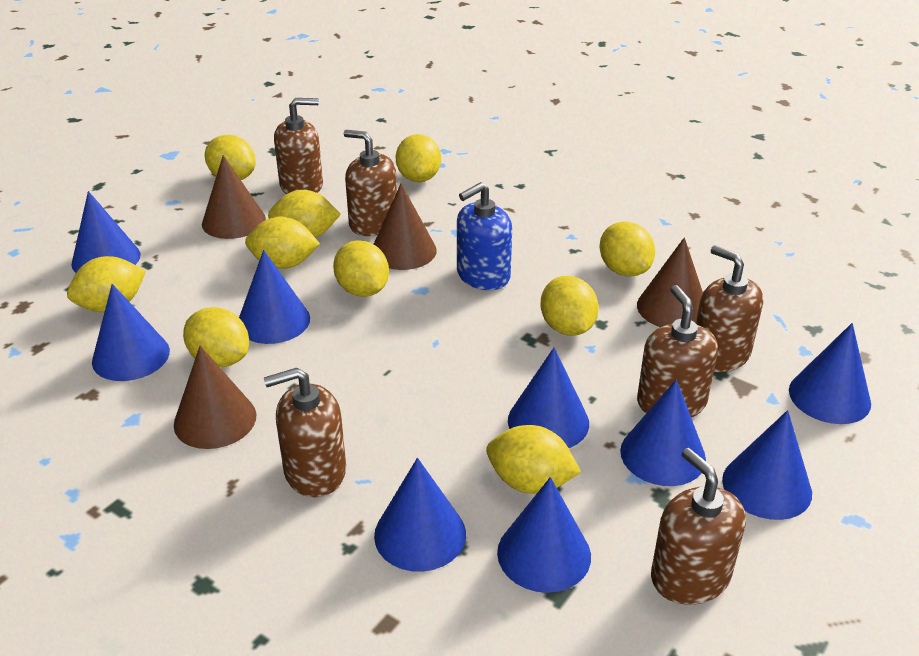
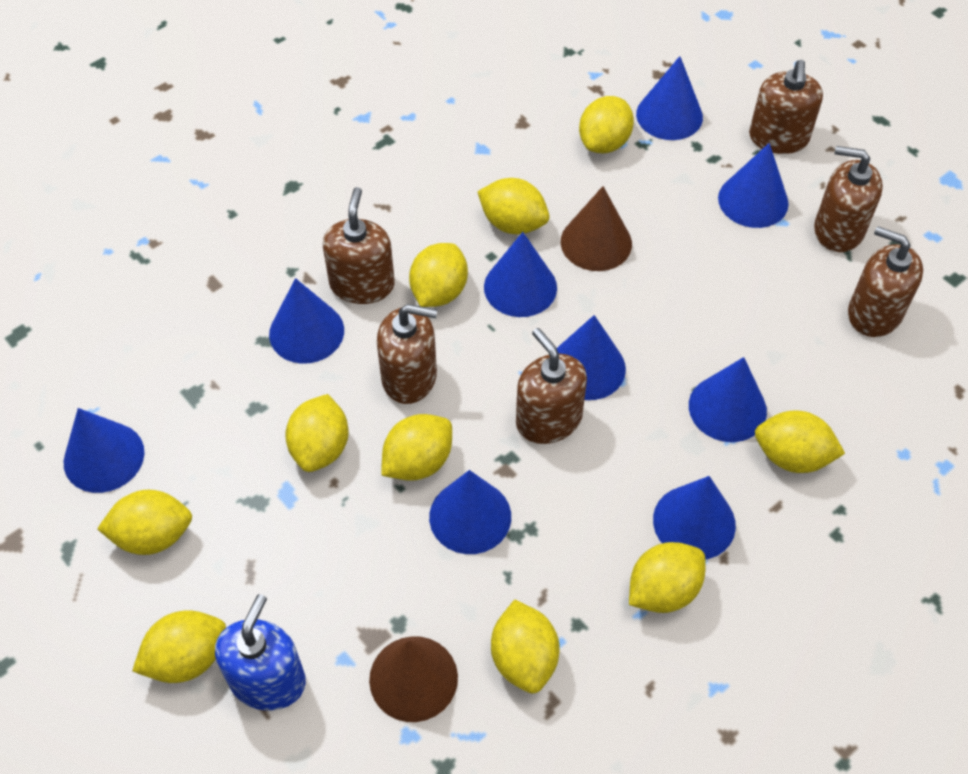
brown cone: 4 -> 2

